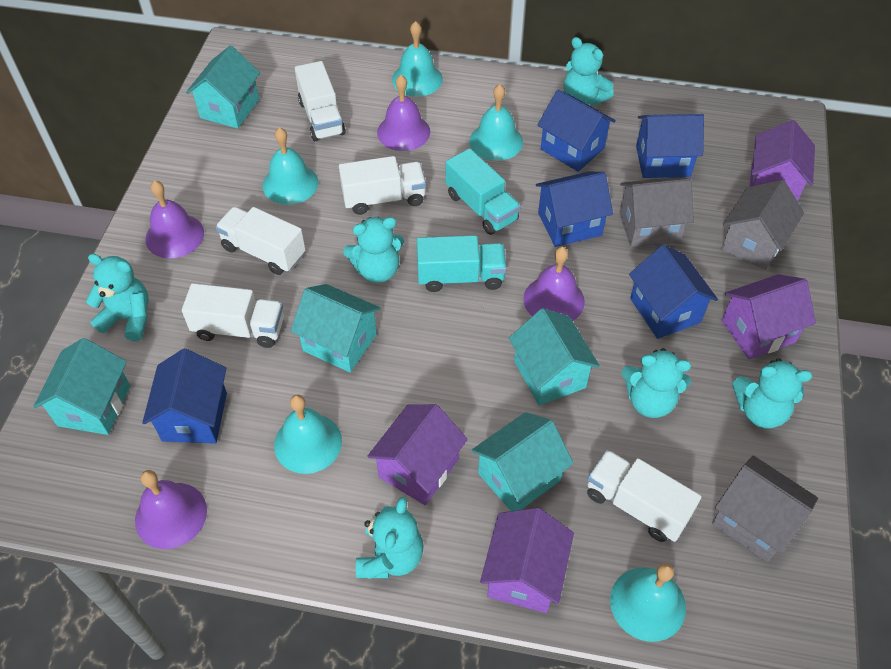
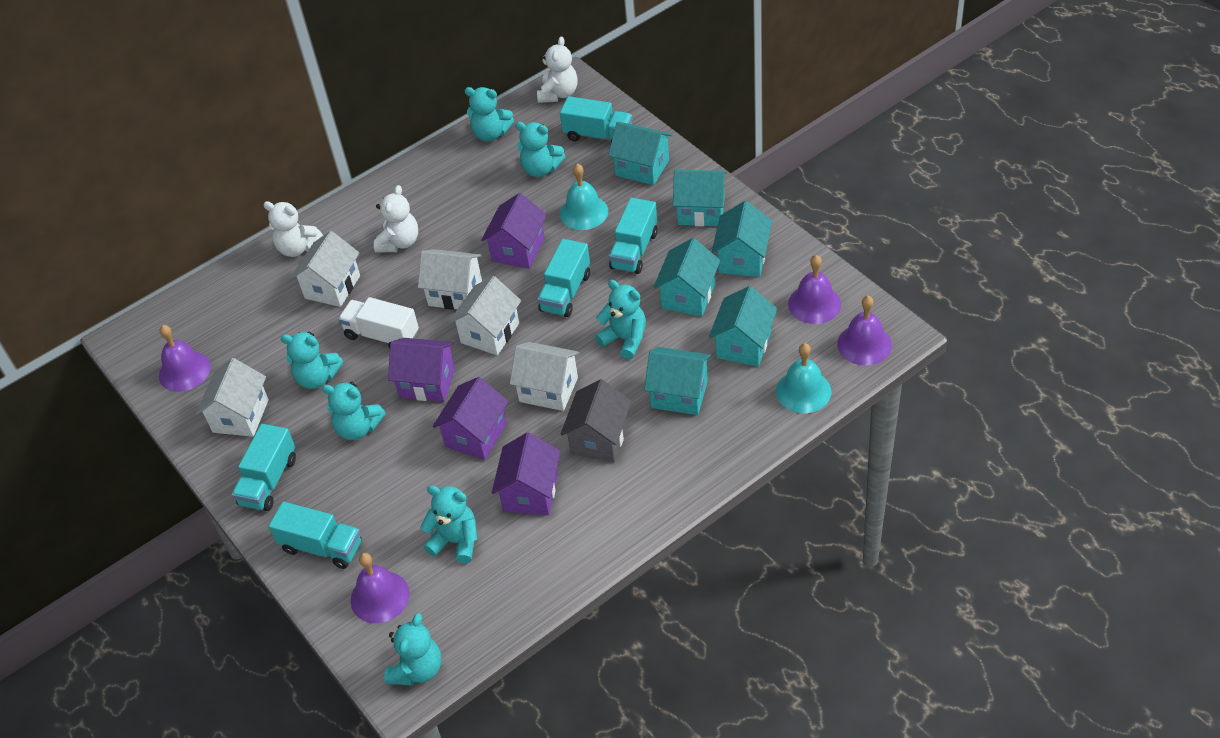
blue house: 5 -> 0
grey house: 3 -> 1
turquoise bell: 5 -> 2
turquoise house: 5 -> 6
turquoise teddy bear: 6 -> 7
turquoise truck: 2 -> 5
white house: 0 -> 5
white teddy bear: 0 -> 3
white truck: 5 -> 1

